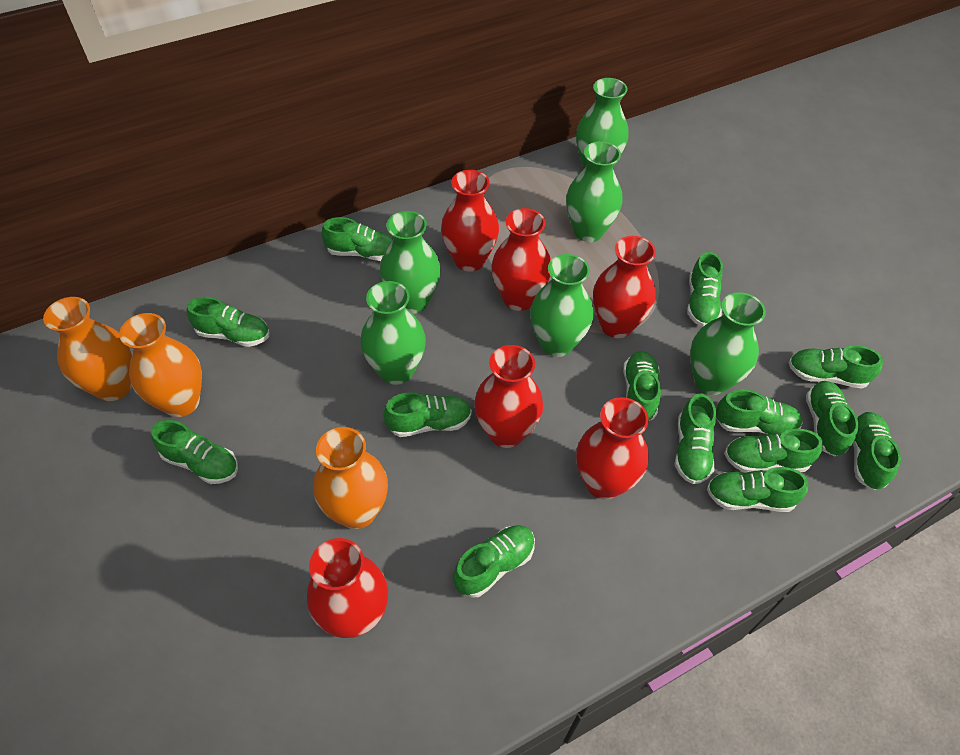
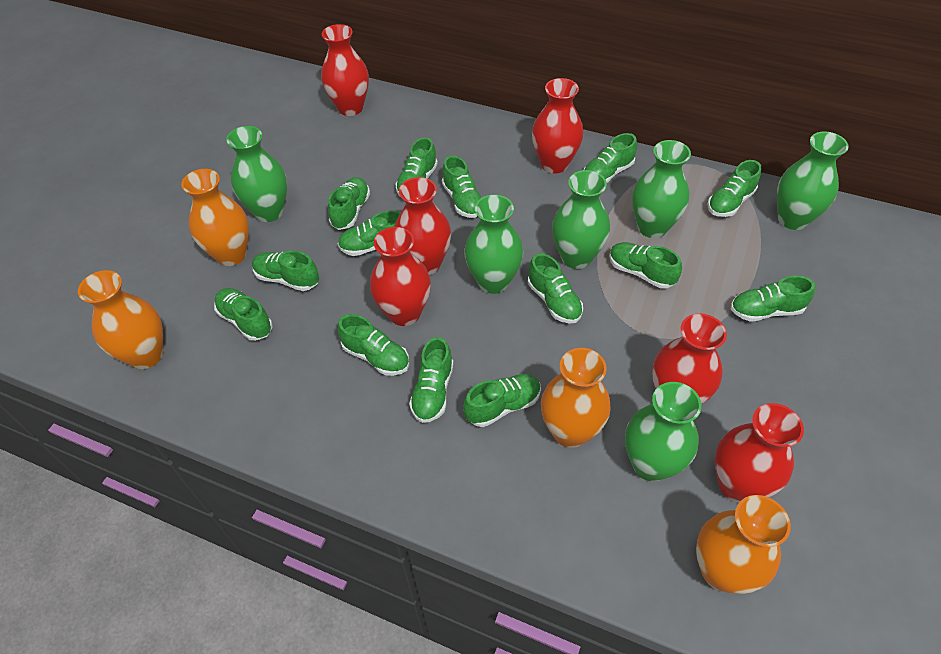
orange vase: 3 -> 4

